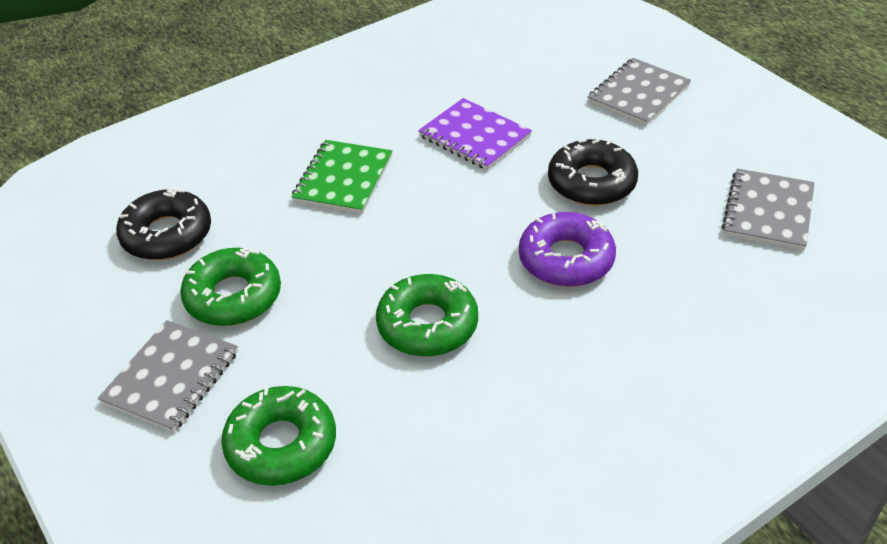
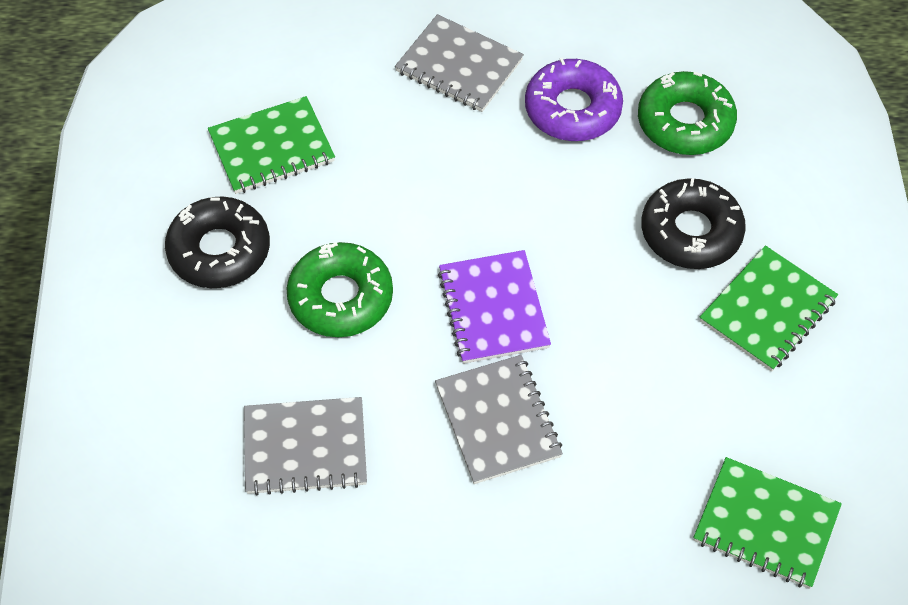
green donut: 3 -> 2
green notebook: 1 -> 3

